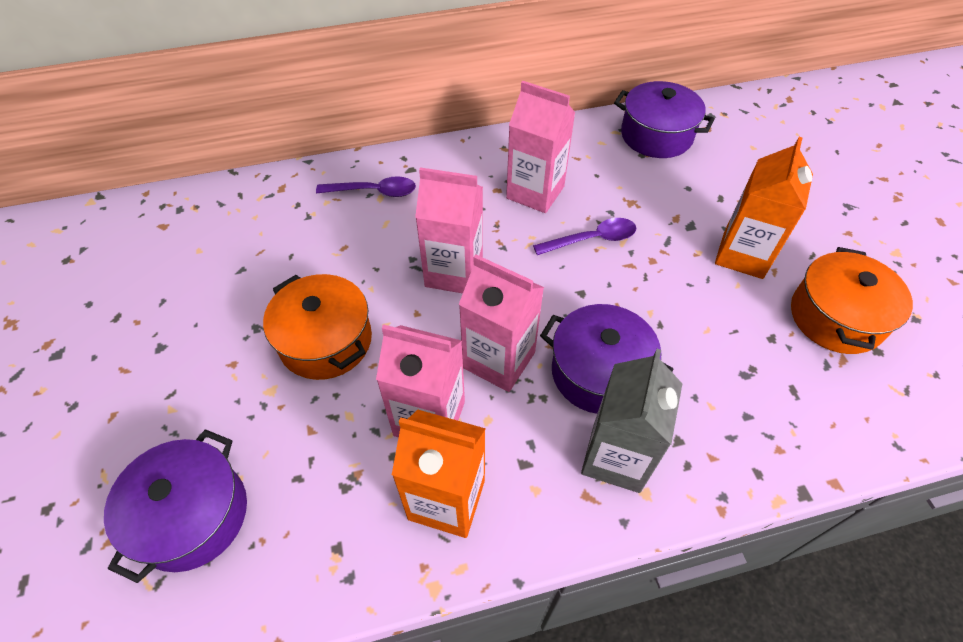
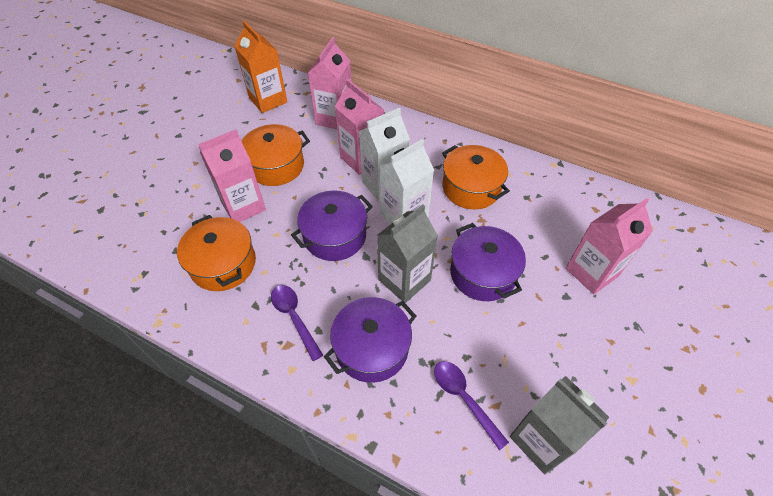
grey carton: 1 -> 2
orange carton: 2 -> 1
orange pot: 2 -> 3
white carton: 0 -> 2

